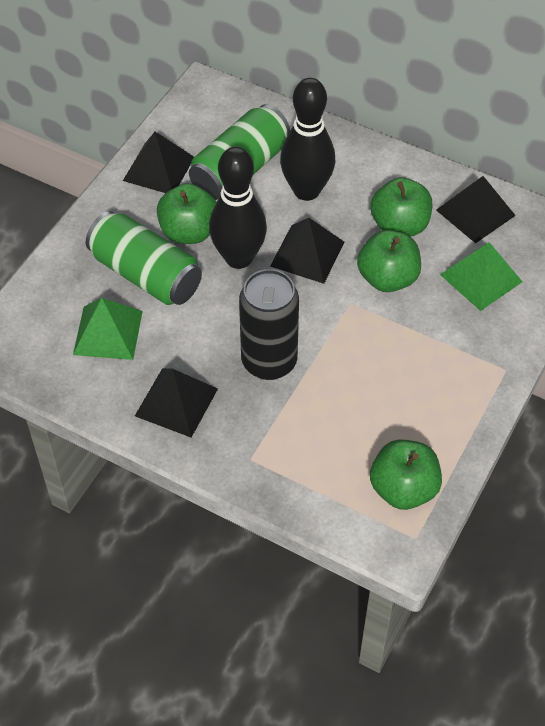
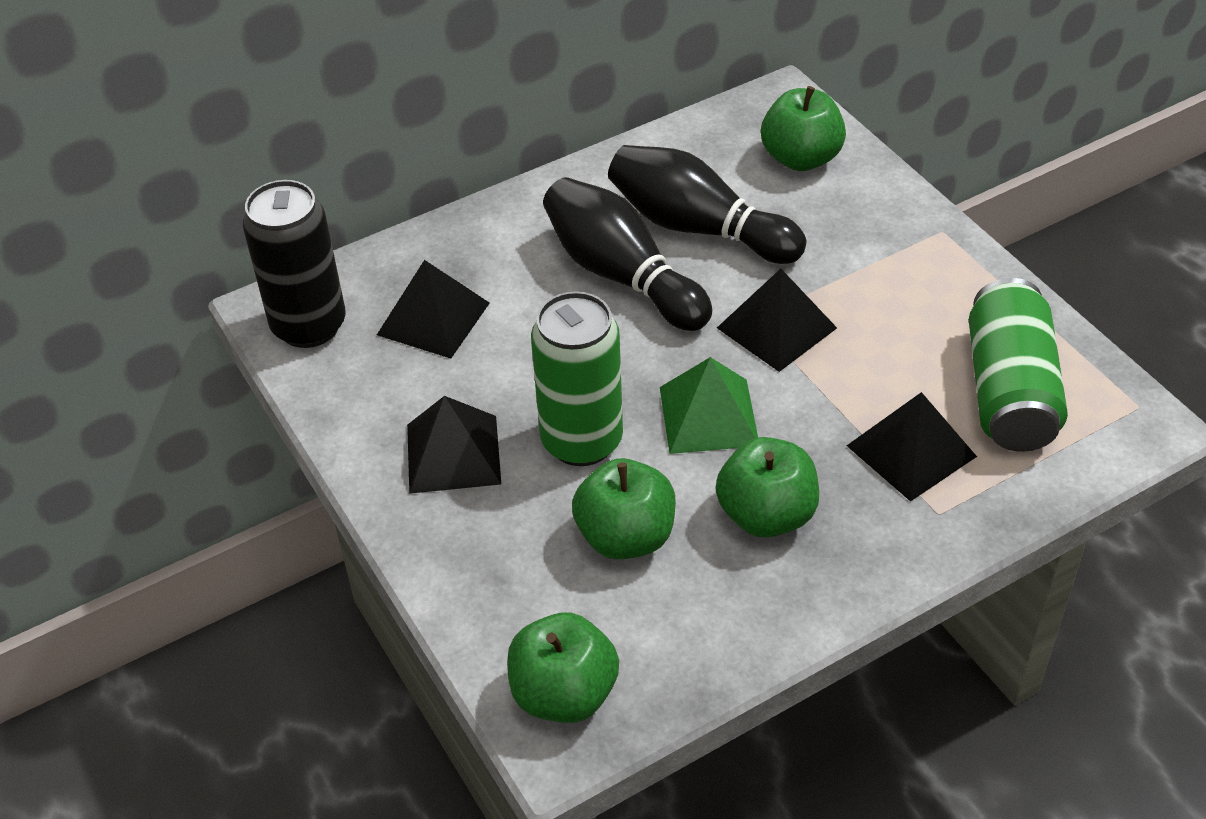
green pyramid: 2 -> 1

